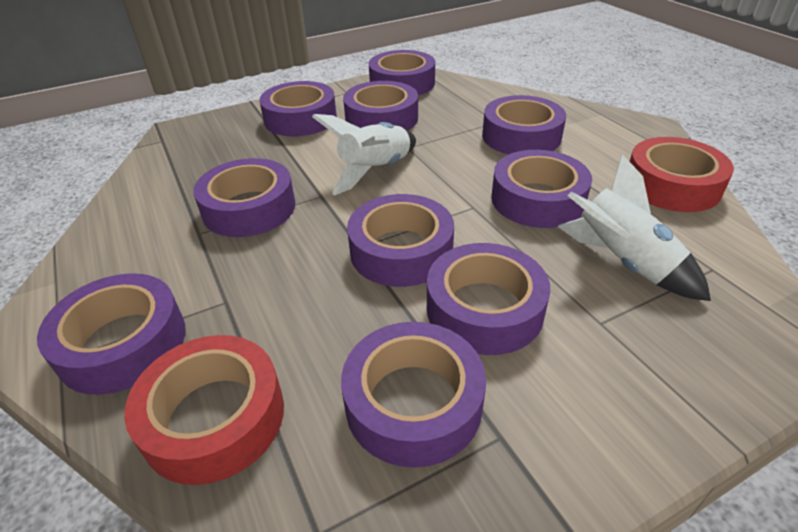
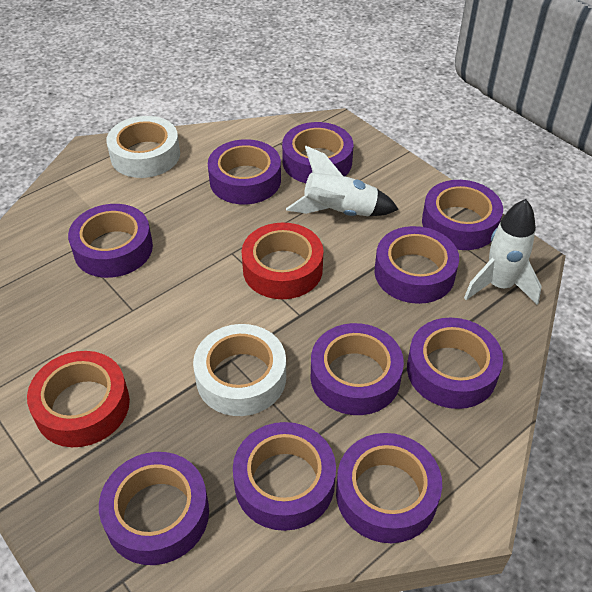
white tape: 0 -> 2

